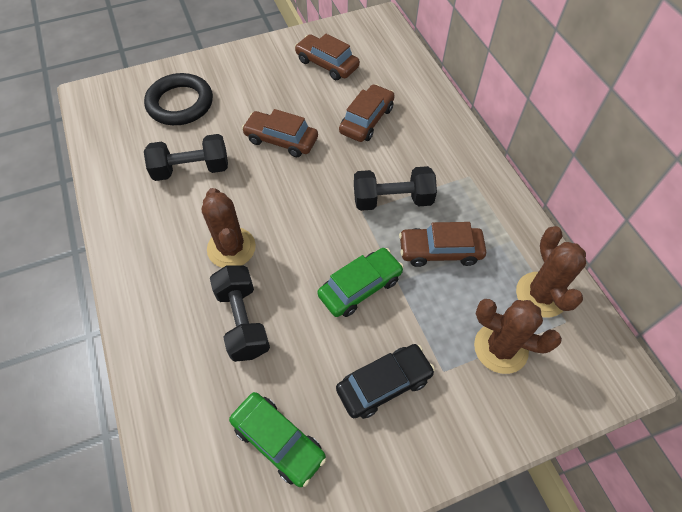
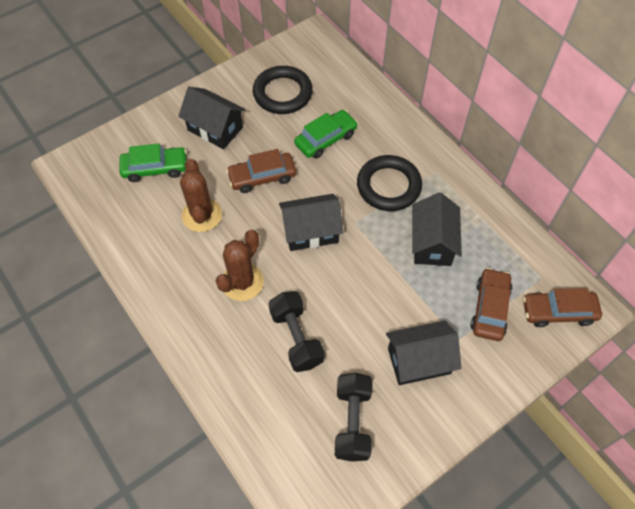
black car: 1 -> 0
black dumbbell: 3 -> 2
black house: 0 -> 4
black ring: 1 -> 2
brown cactus: 3 -> 2
brown car: 4 -> 3

